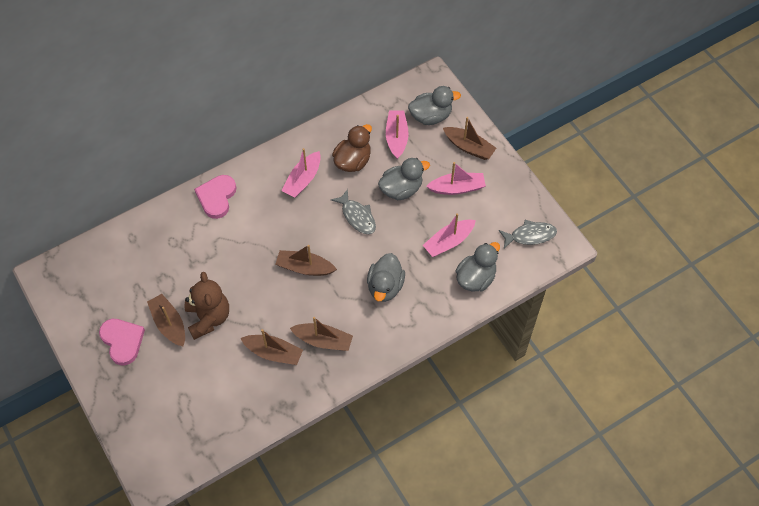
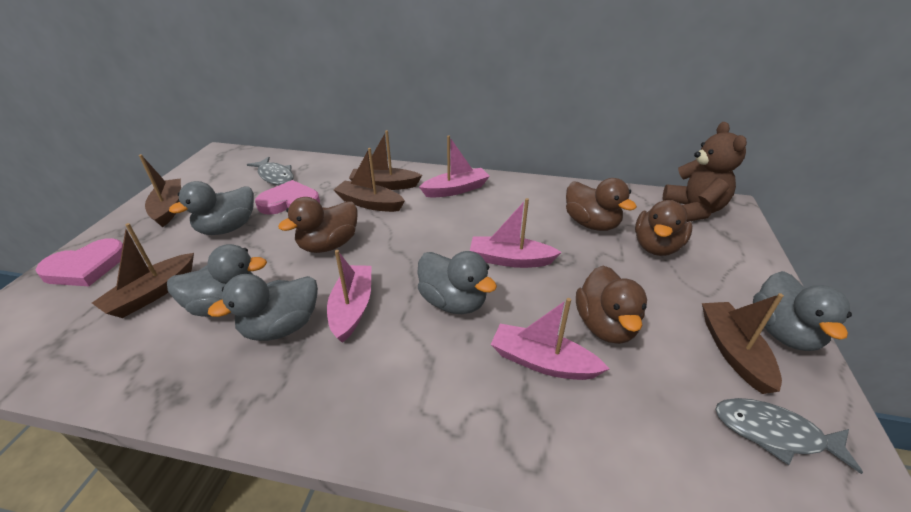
brown duck: 1 -> 4
grey duck: 4 -> 5

